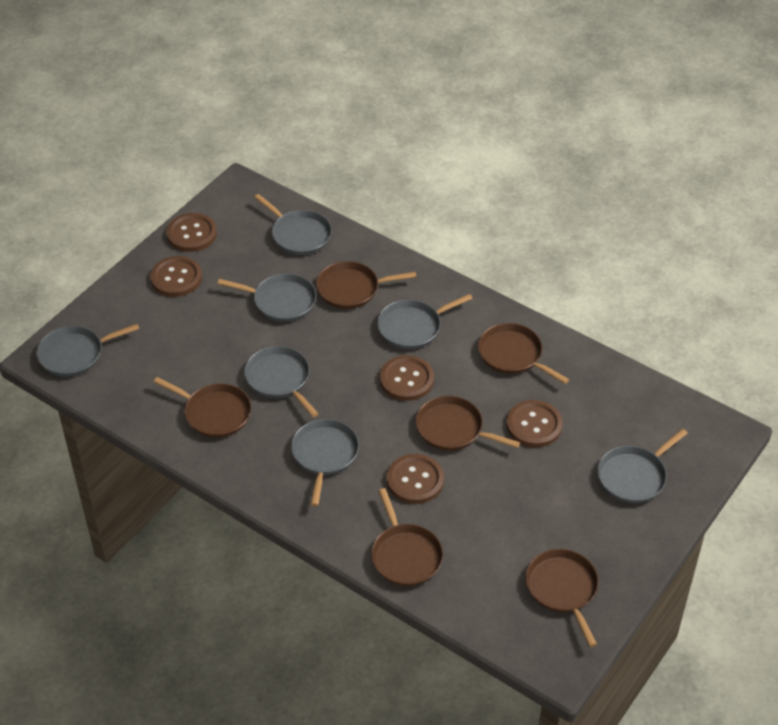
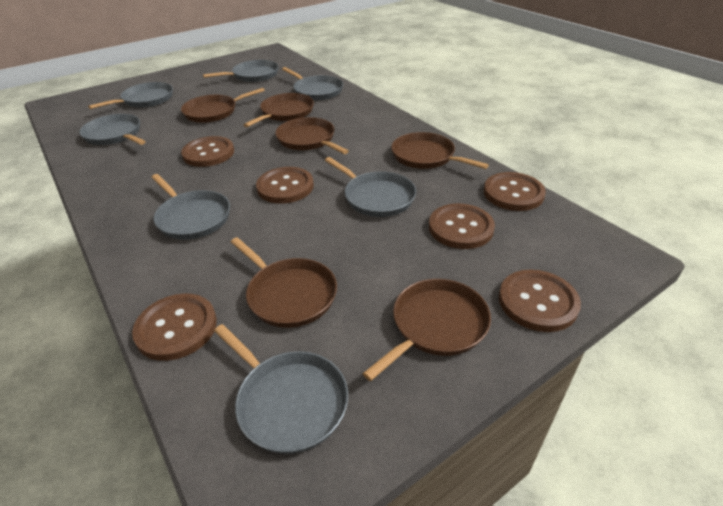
brown button: 5 -> 6

